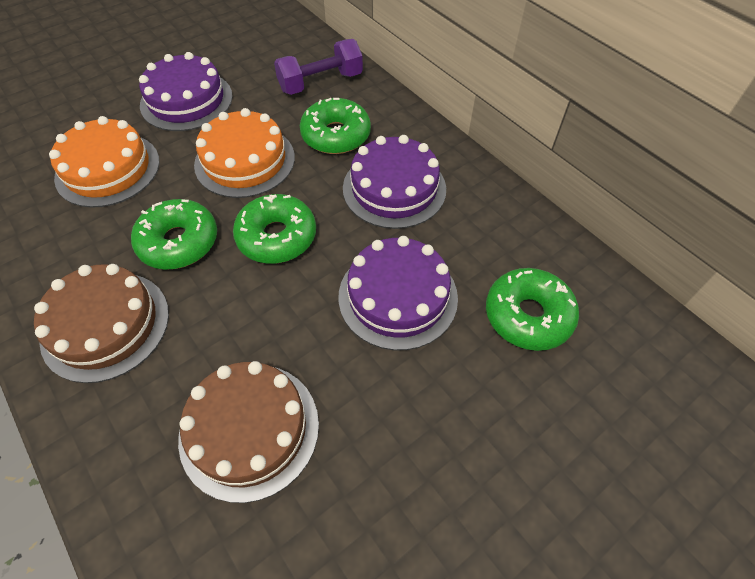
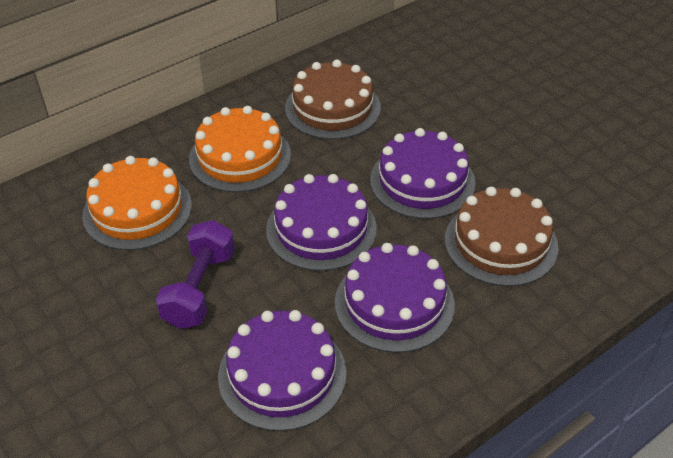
green donut: 4 -> 0
purple cake: 3 -> 4

